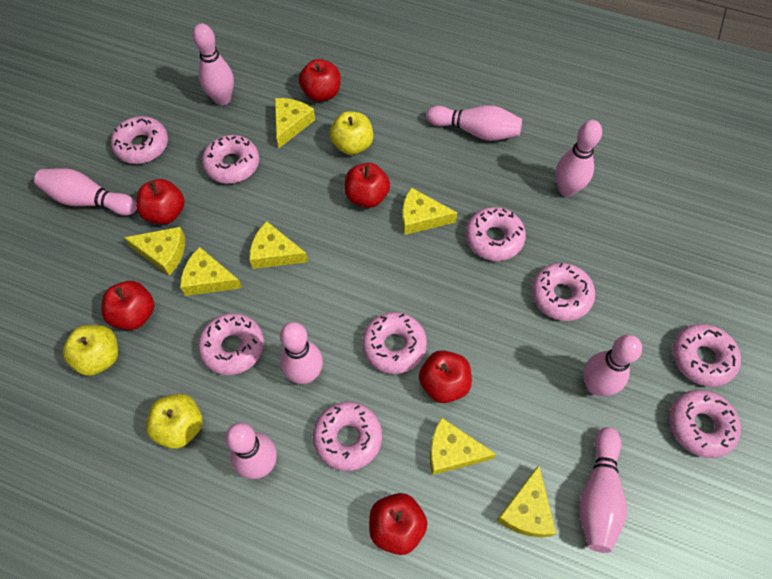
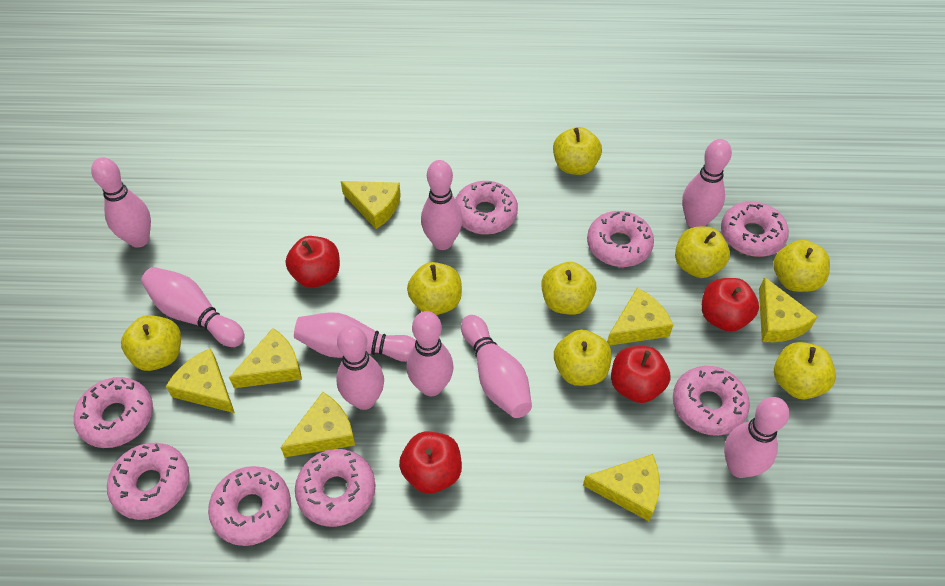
pink bowling pin: 8 -> 9
pink donut: 9 -> 8
red apple: 6 -> 4
yellow apple: 3 -> 8

